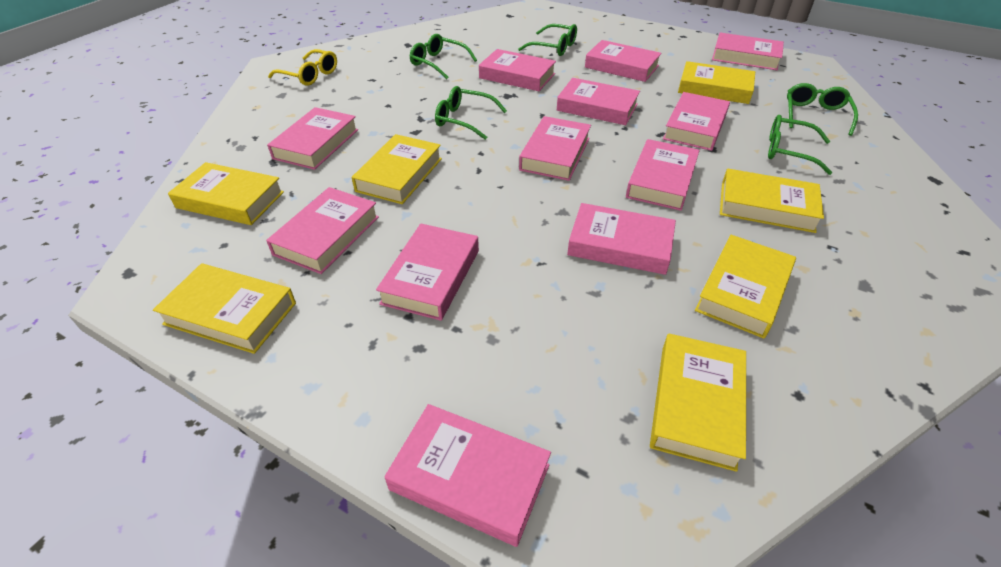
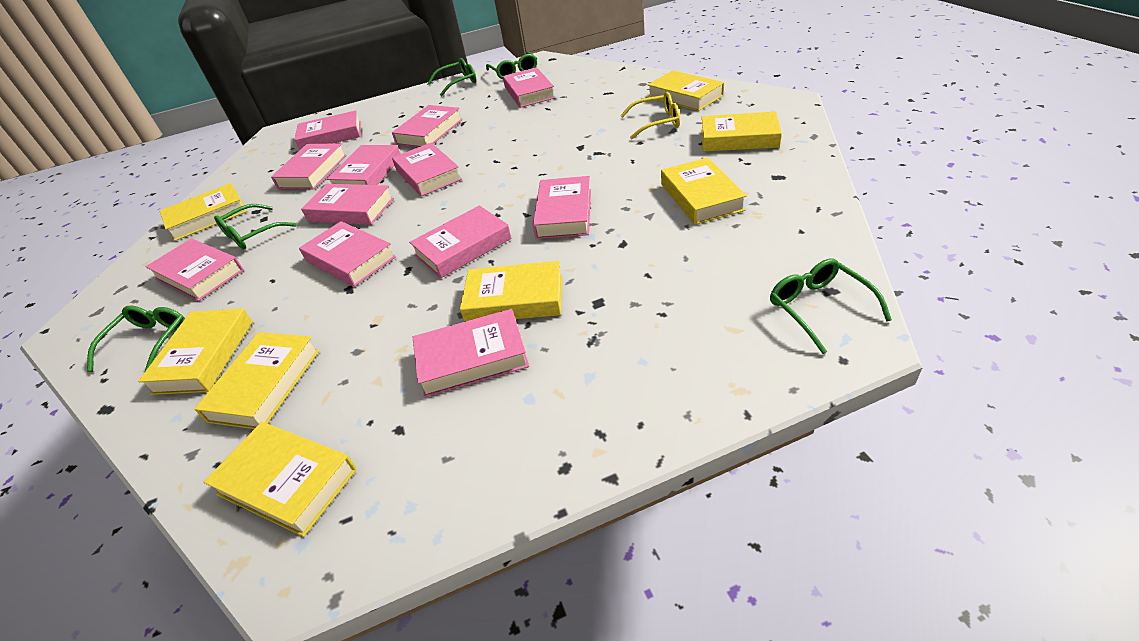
yellow book: 7 -> 8

